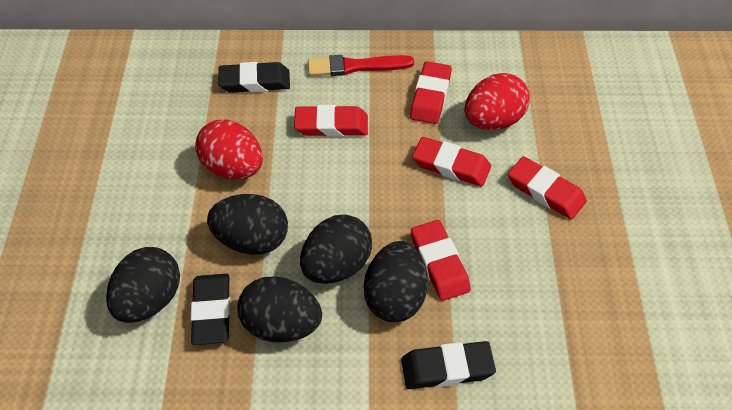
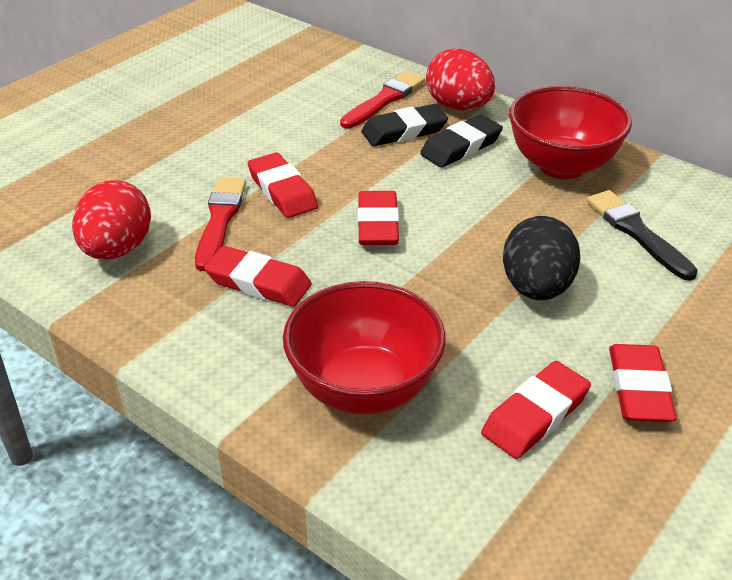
black brush: 0 -> 1
black egg: 5 -> 1
black eraser: 3 -> 2
red bowl: 0 -> 2
red brush: 1 -> 2

